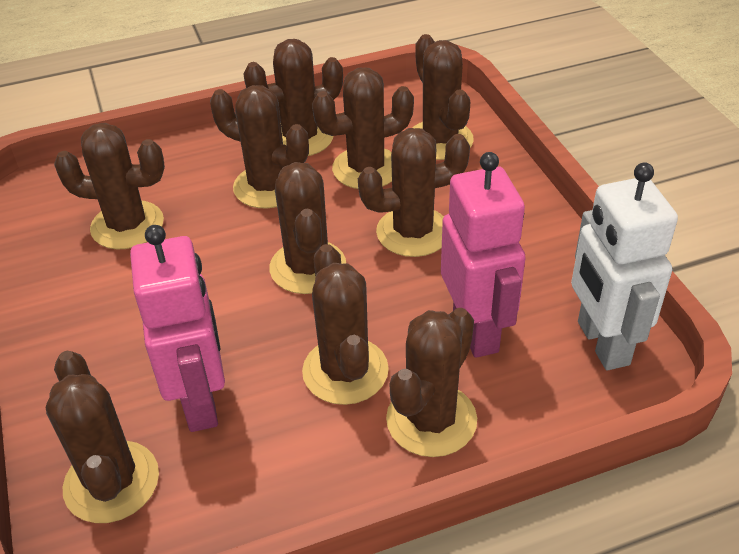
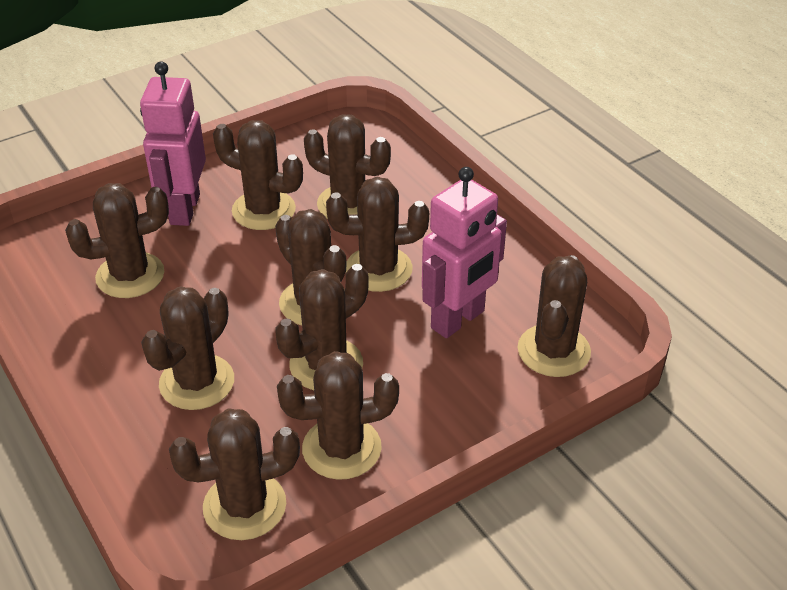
white robot: 1 -> 0

